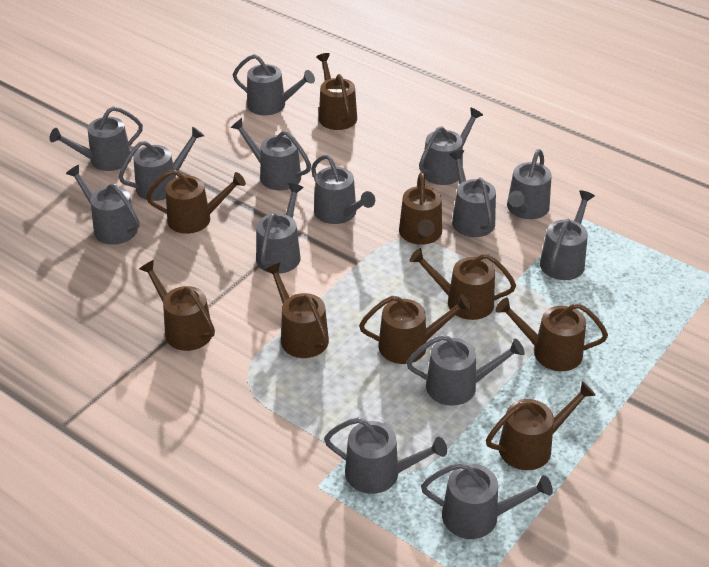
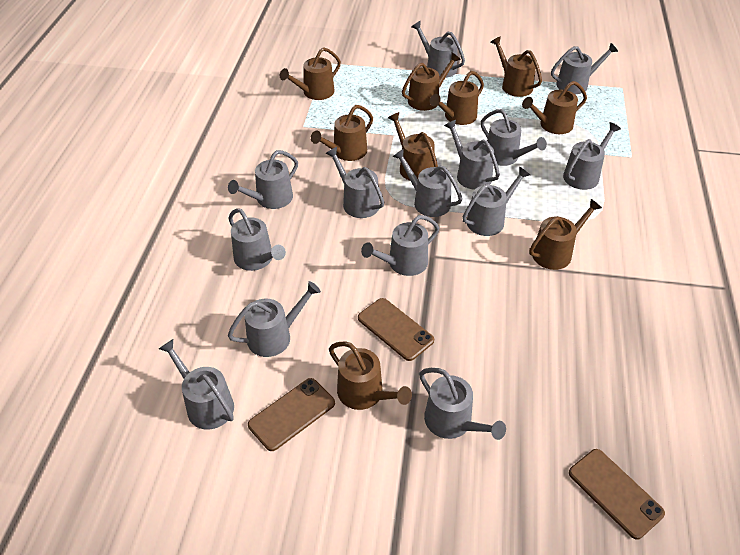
brown phone: 0 -> 3

